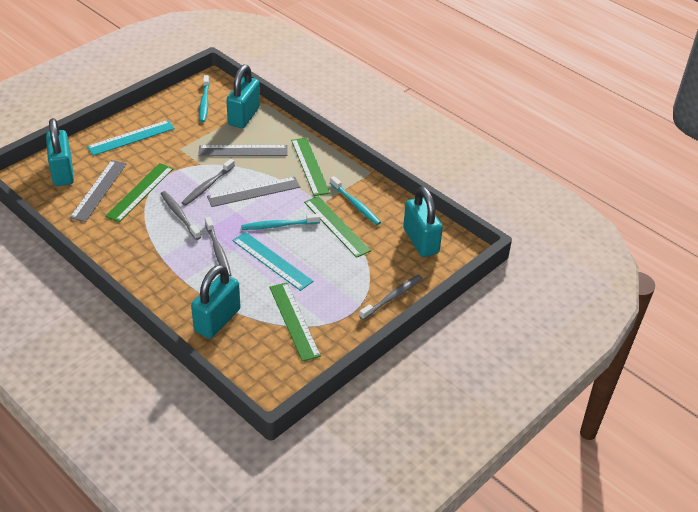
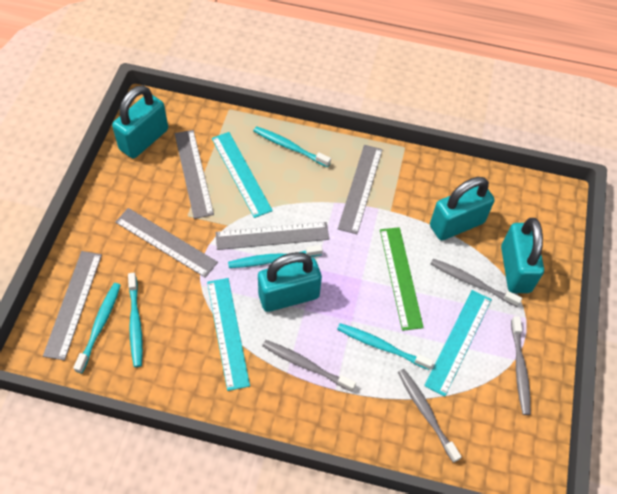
green ruler: 4 -> 1
grey ruler: 3 -> 5
turquoise ruler: 2 -> 3
turquoise toothbrush: 3 -> 5

